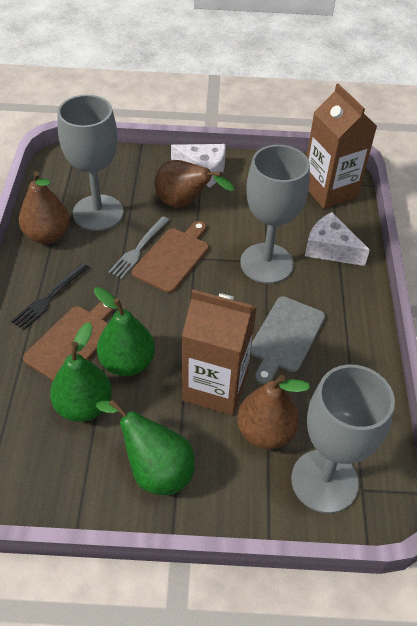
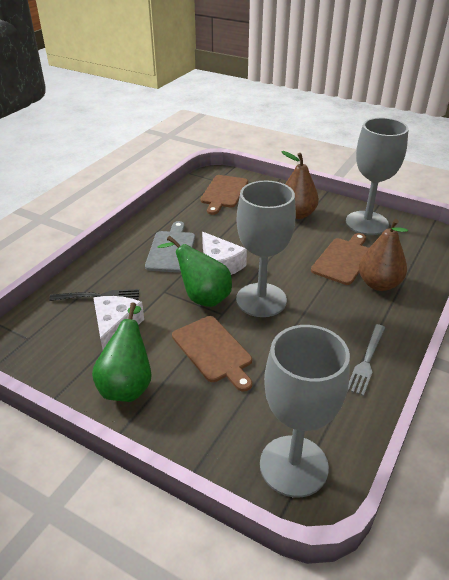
brown carton: 2 -> 0
brown cutting board: 2 -> 3
brown pear: 3 -> 2
green pear: 3 -> 2

